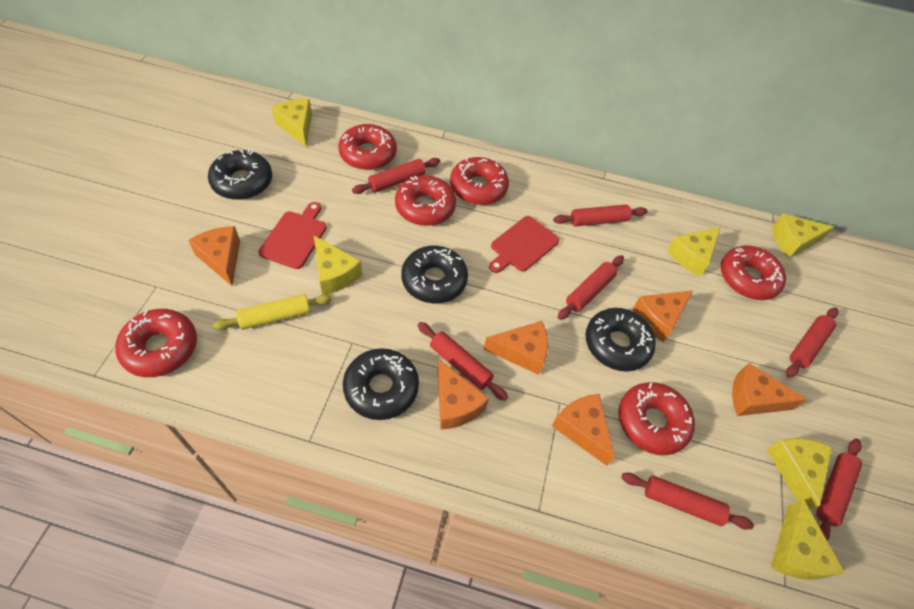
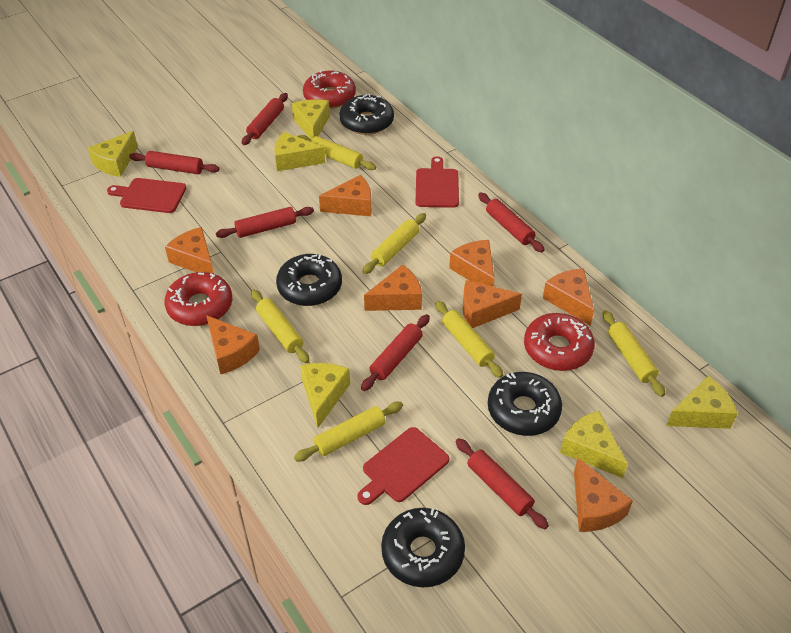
orange cheese: 6 -> 8
red cutting board: 2 -> 3
red donut: 6 -> 3
red rolling pin: 7 -> 6
yellow rolling pin: 1 -> 6

